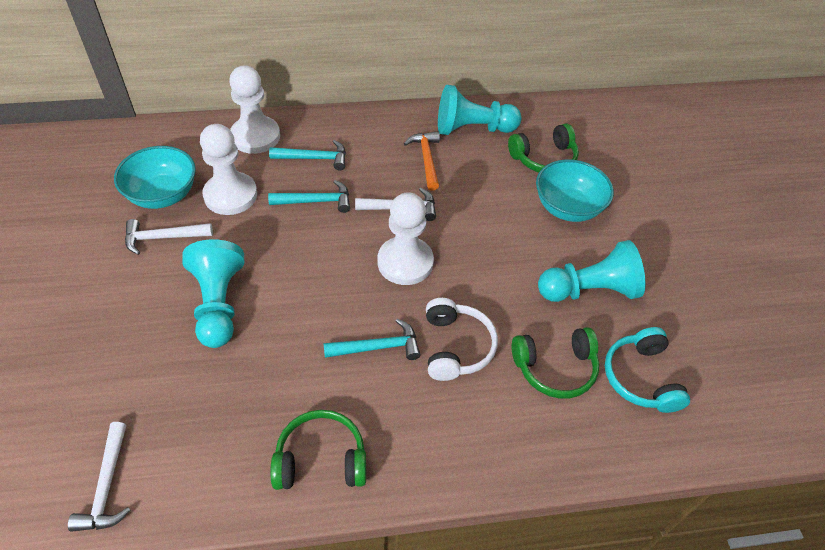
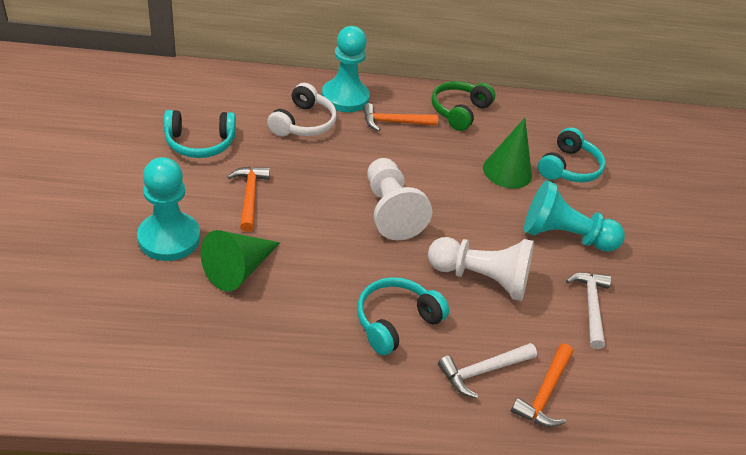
green cone: 0 -> 2
green headphones: 3 -> 1
orange hammer: 1 -> 3
turquoise bowl: 2 -> 0
turquoise hammer: 3 -> 0
turquoise headphones: 1 -> 3
white hammer: 3 -> 2
white pawn: 3 -> 2

